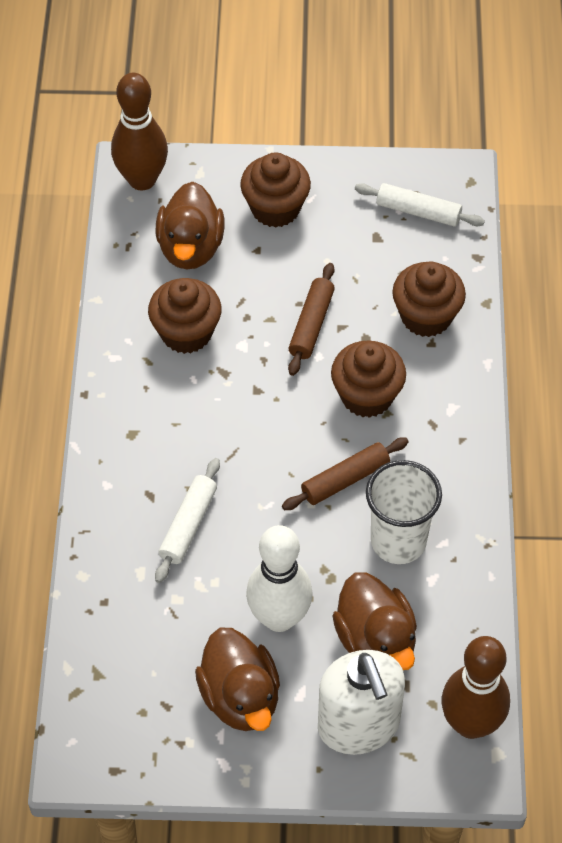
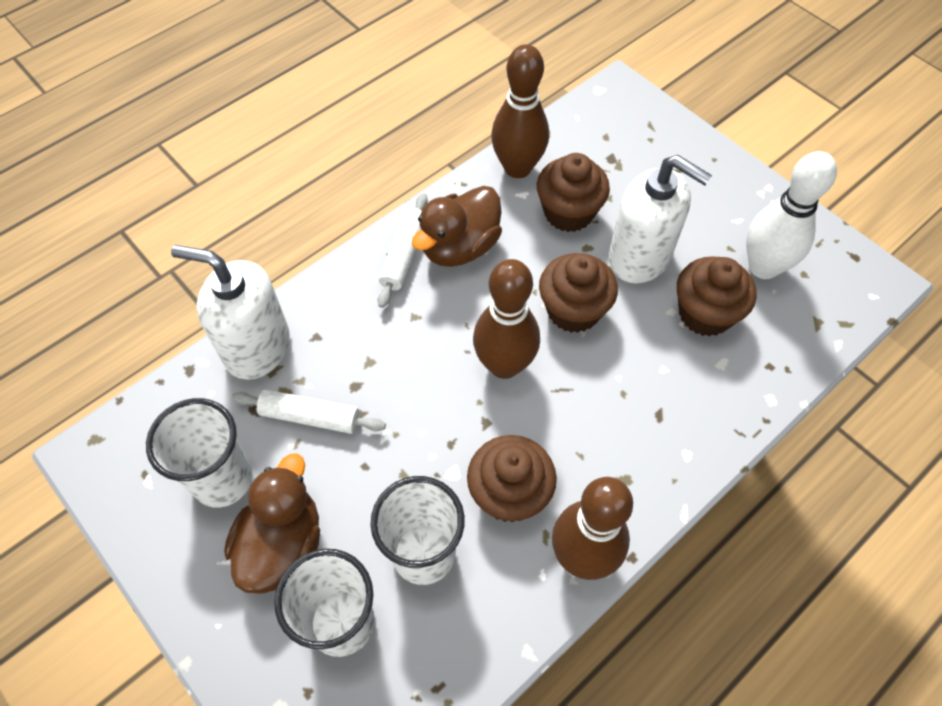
brown bowling pin: 2 -> 3
brown duck: 3 -> 2
brown rolling pin: 2 -> 0
white cup: 1 -> 3
white soap dispenser: 1 -> 2

